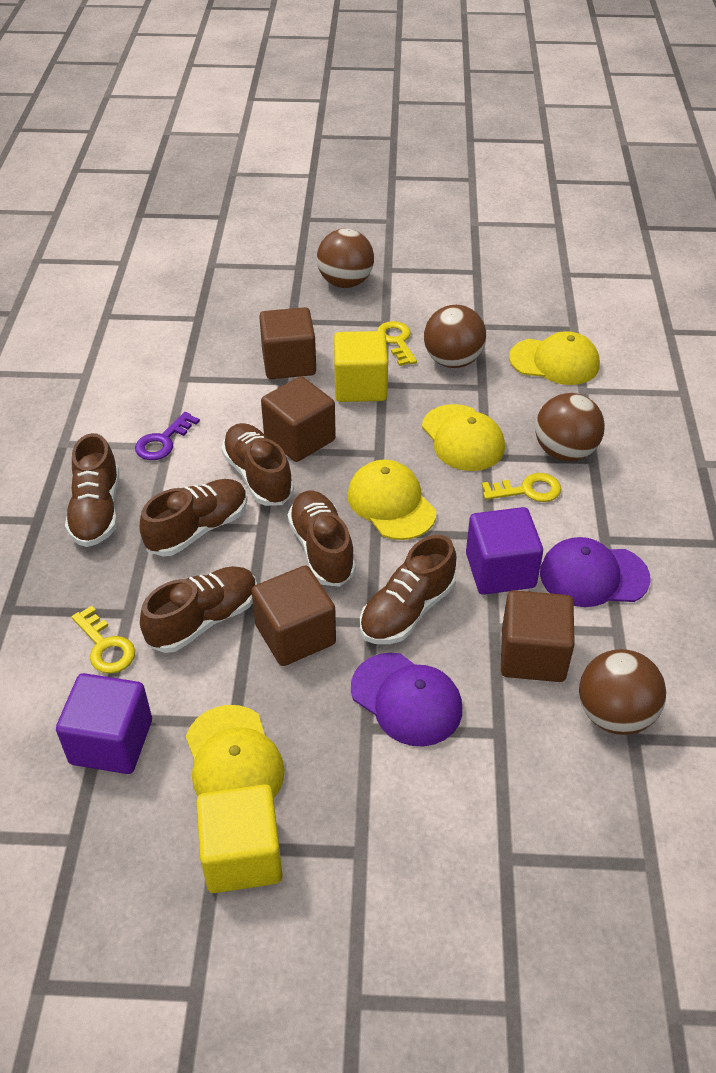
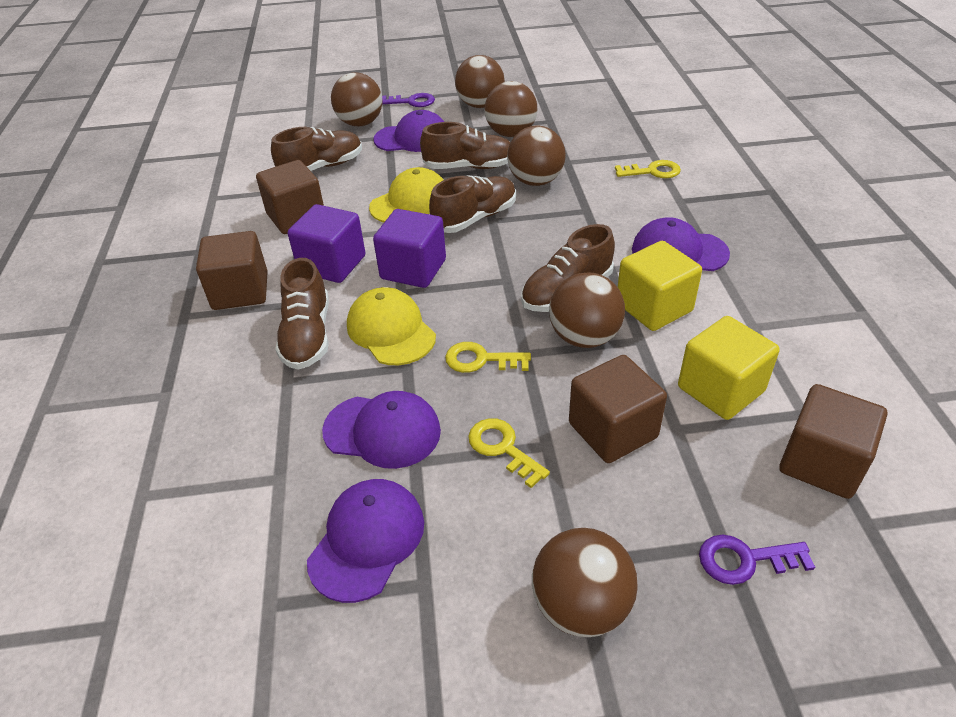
brown ball: 4 -> 6
brown shoe: 6 -> 5
purple cap: 2 -> 4
purple key: 1 -> 2
yellow cap: 4 -> 2

